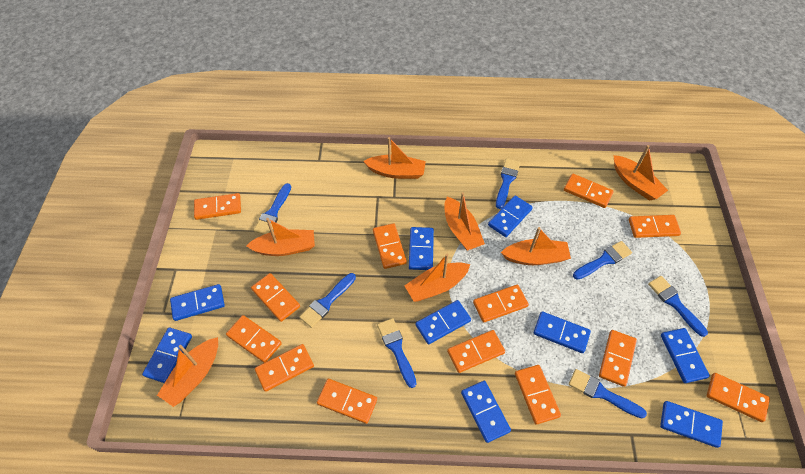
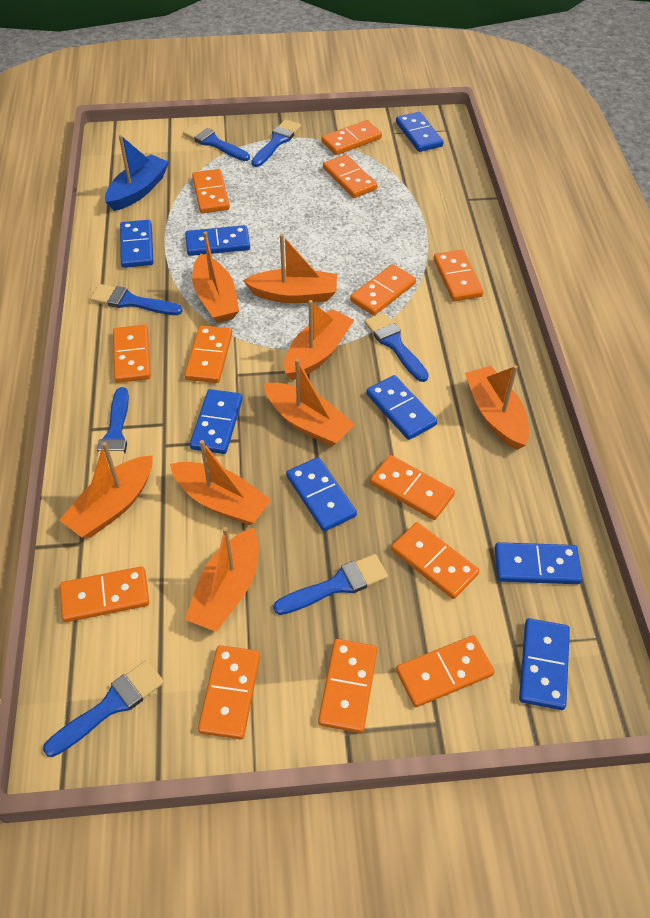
blue boat: 0 -> 1
blue domino: 9 -> 8
orange boat: 7 -> 8

